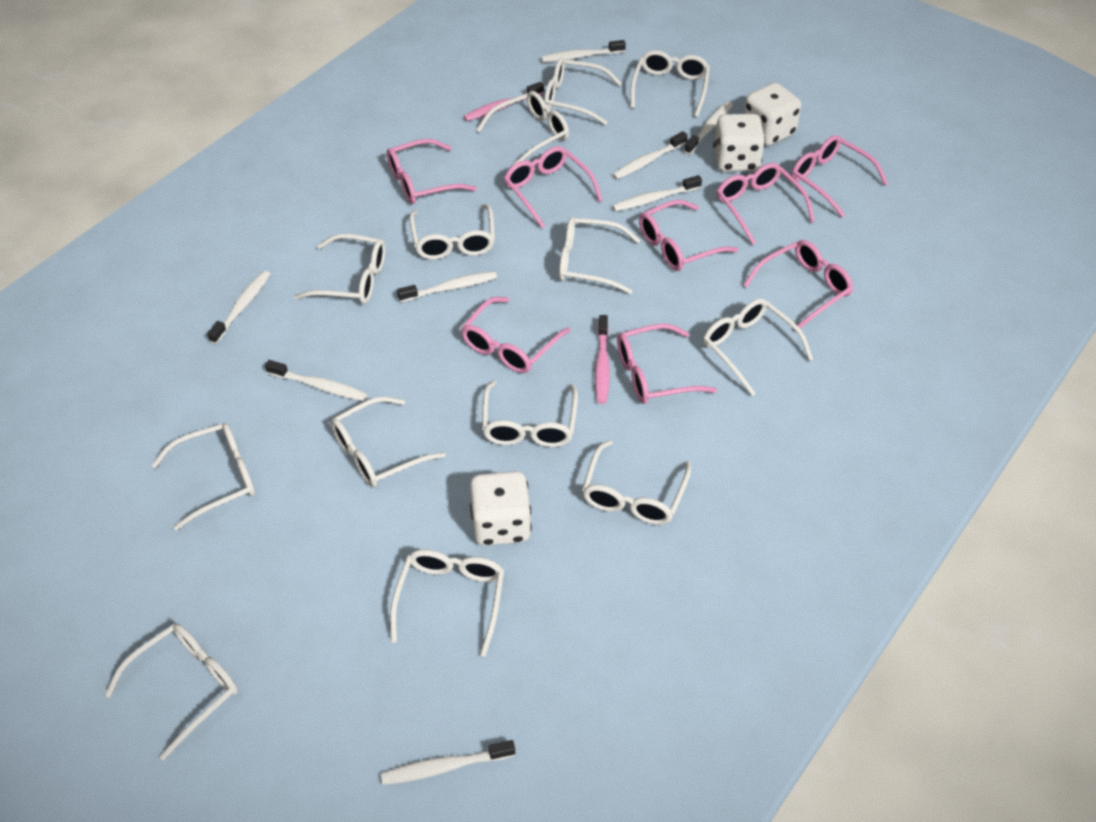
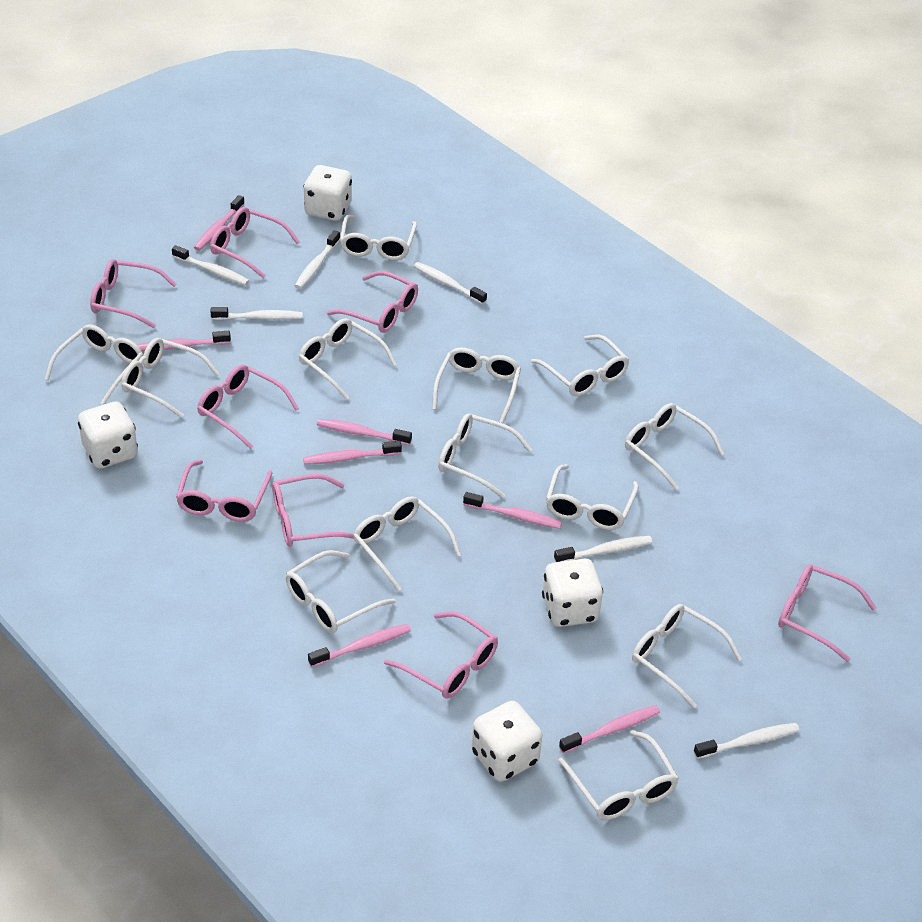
pink toothbrush: 2 -> 7
white dice: 3 -> 4
white toothbrush: 8 -> 6

